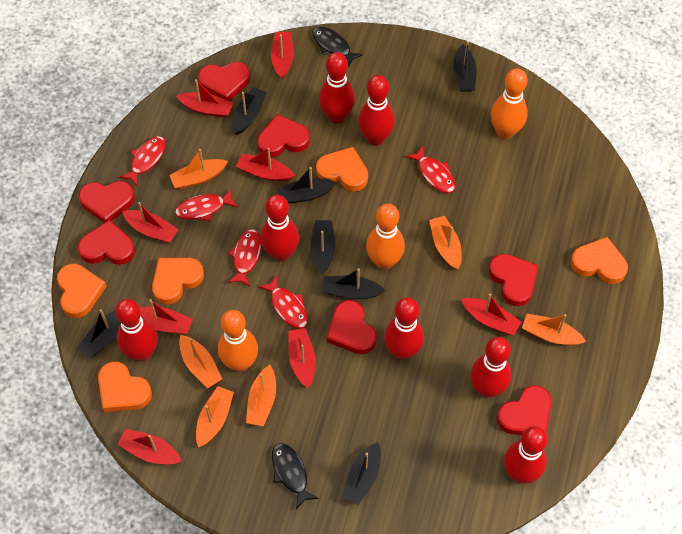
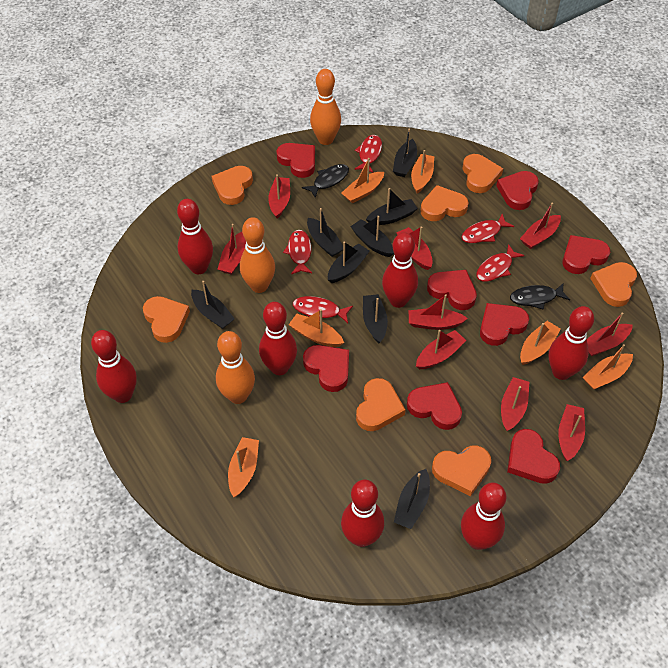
black boat: 7 -> 8
orange heart: 5 -> 7
red boat: 8 -> 9
red heart: 7 -> 8

